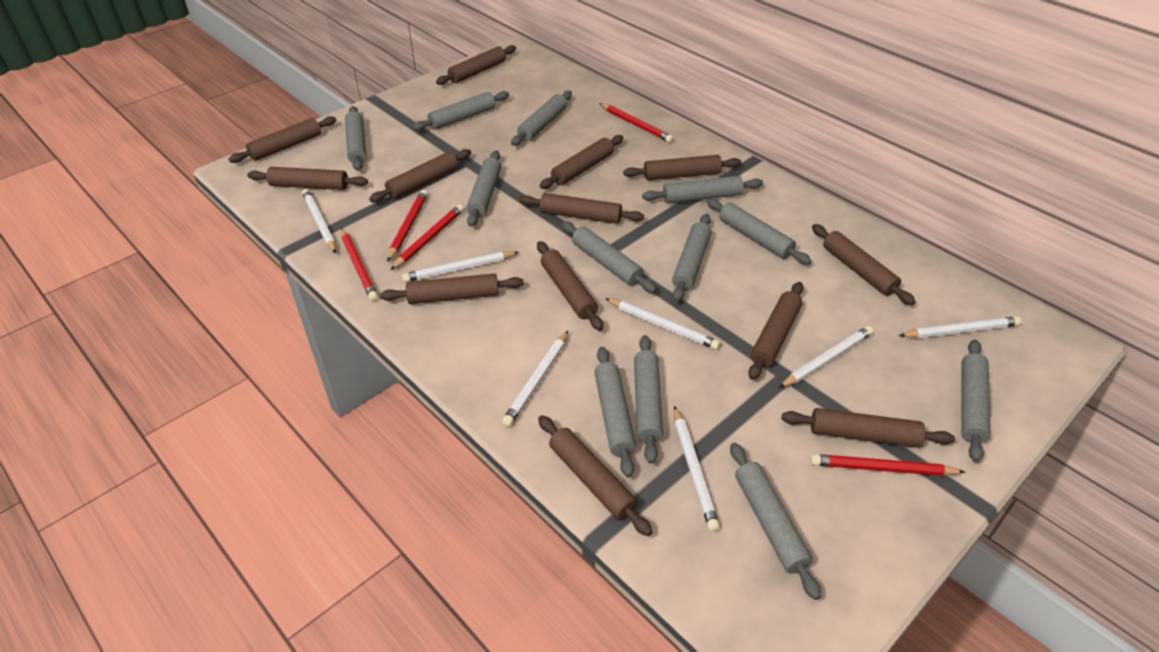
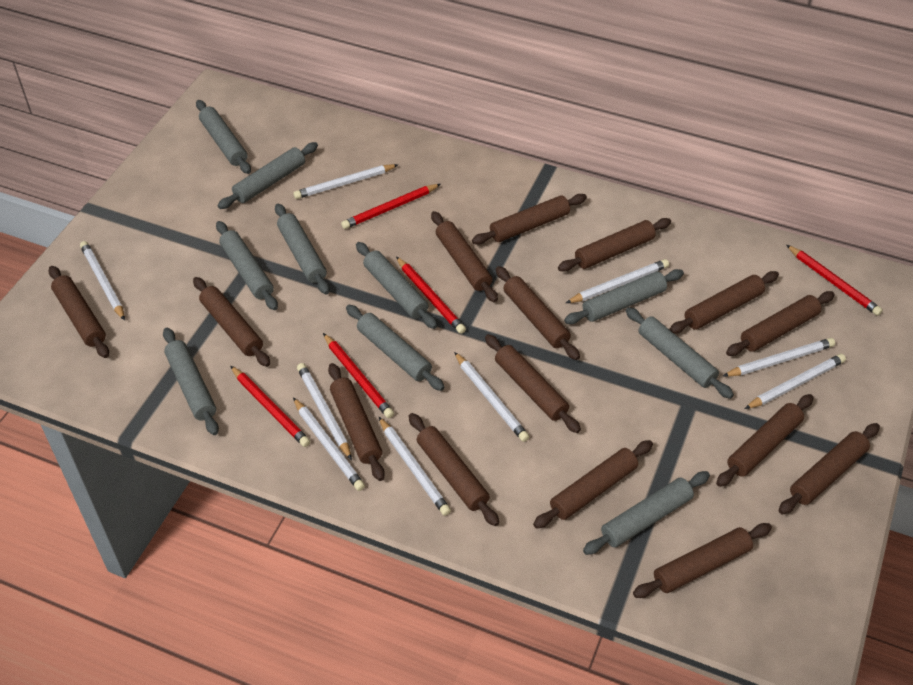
brown rolling pin: 13 -> 15
grey rolling pin: 12 -> 10
white pencil: 7 -> 9

